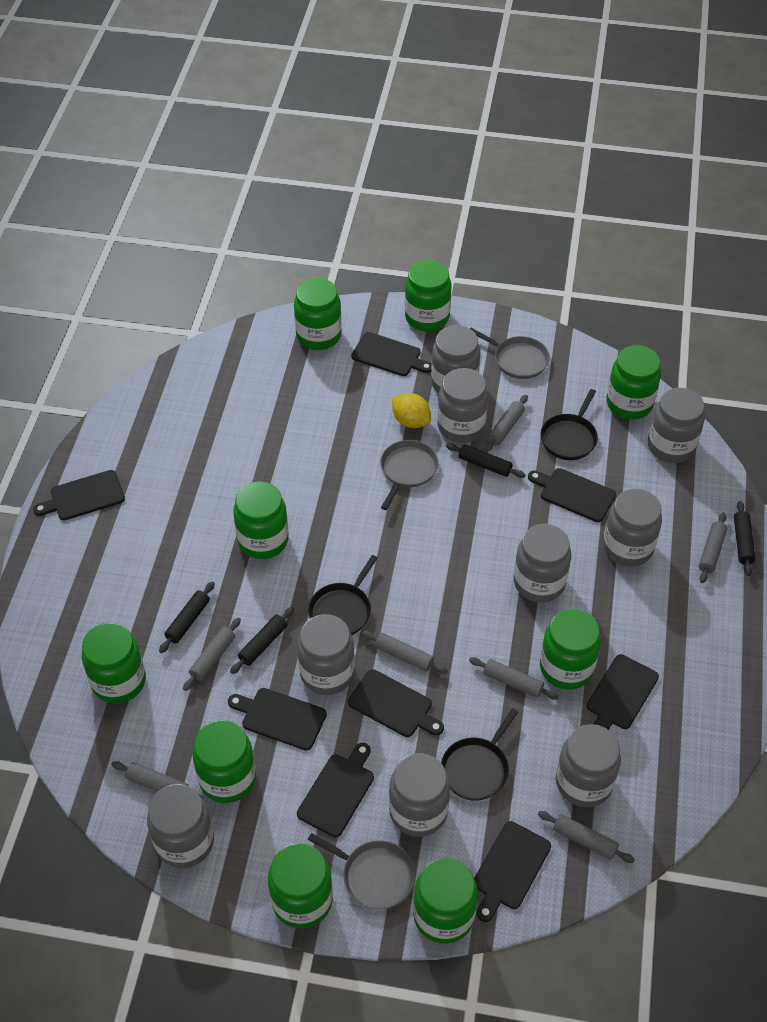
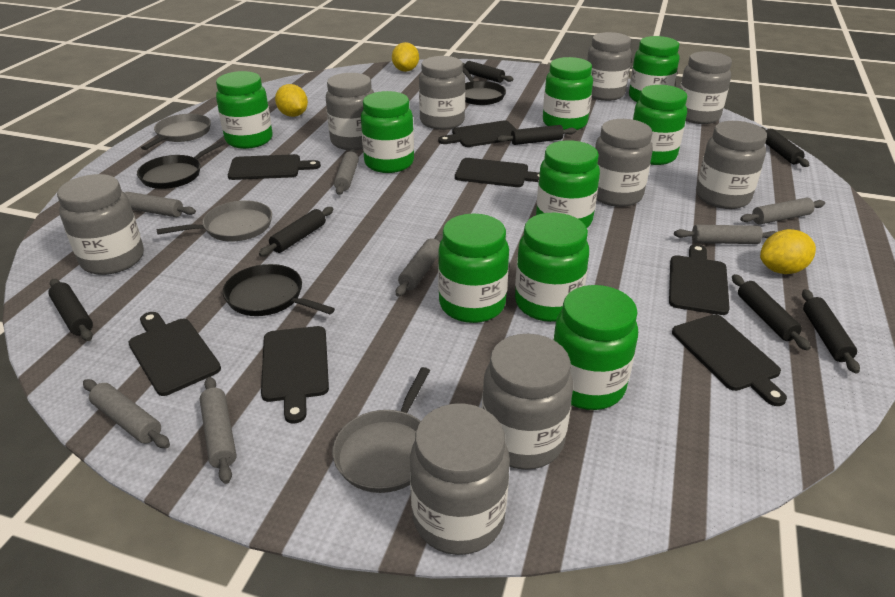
black cutting board: 8 -> 7
black rolling pin: 4 -> 7
yellow lemon: 1 -> 3

